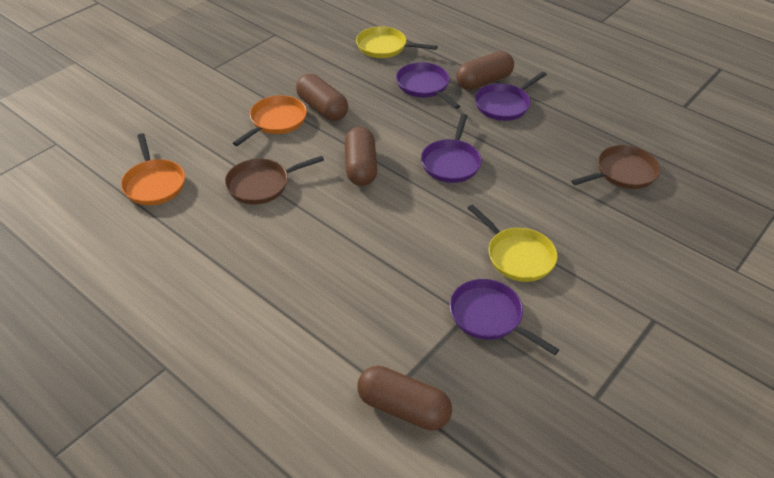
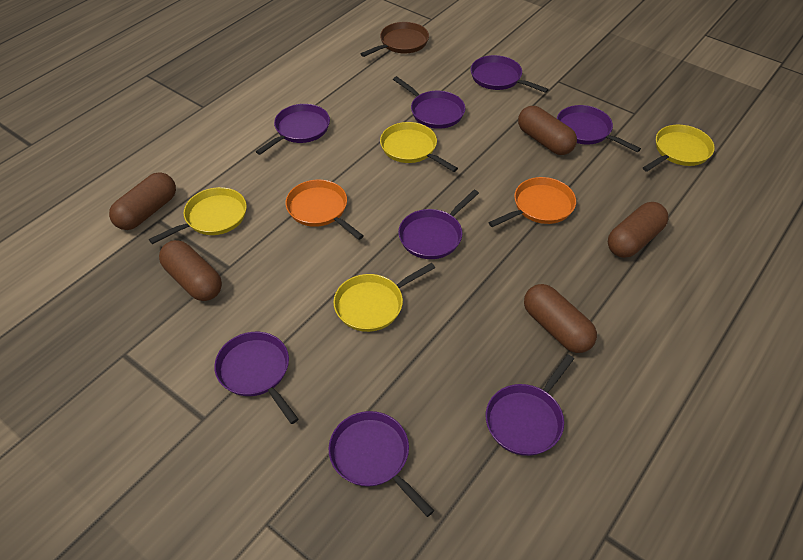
brown capsule: 4 -> 5
brown pan: 2 -> 1
purple pan: 4 -> 8
yellow pan: 2 -> 4

